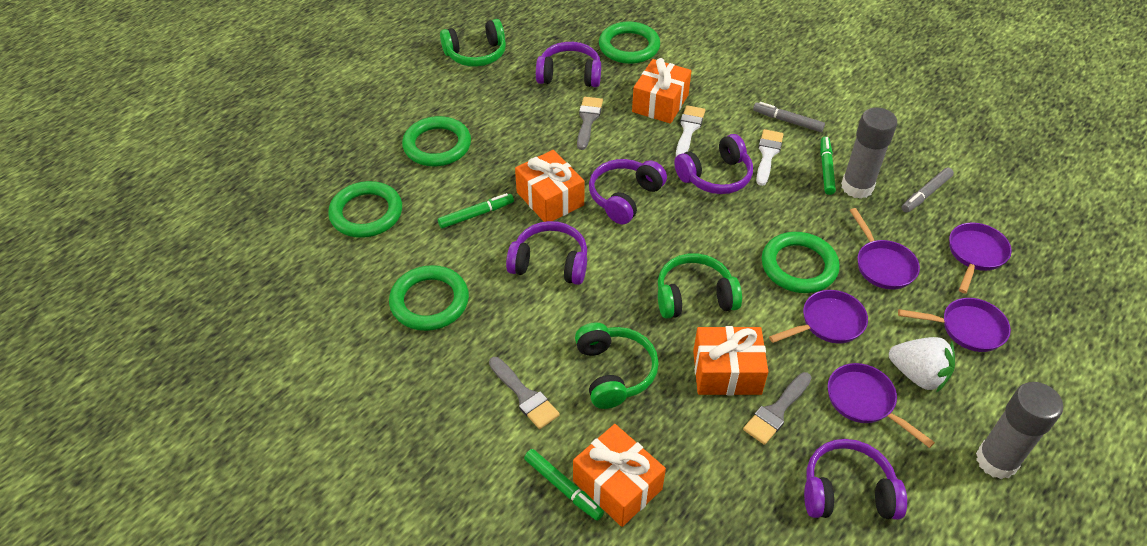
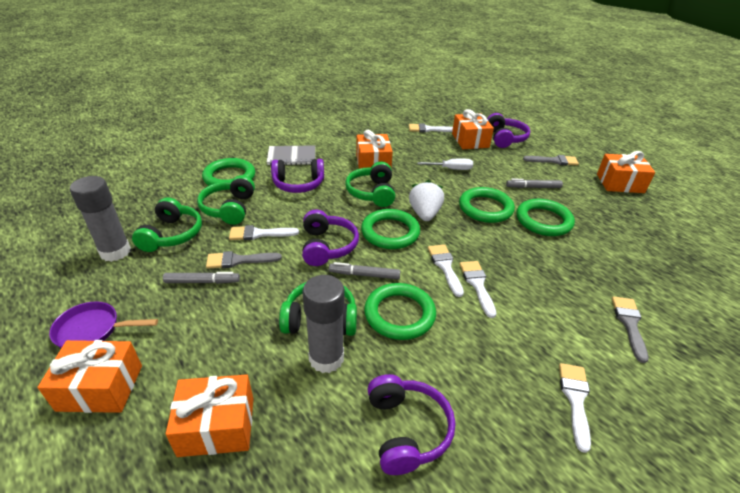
green headphones: 3 -> 4
green marker: 3 -> 0
grey marker: 2 -> 3
grey notebook: 0 -> 1
orange gift: 4 -> 5
purple headphones: 5 -> 4
purple pan: 5 -> 1
white brush: 2 -> 5
white screwdriver: 0 -> 1

